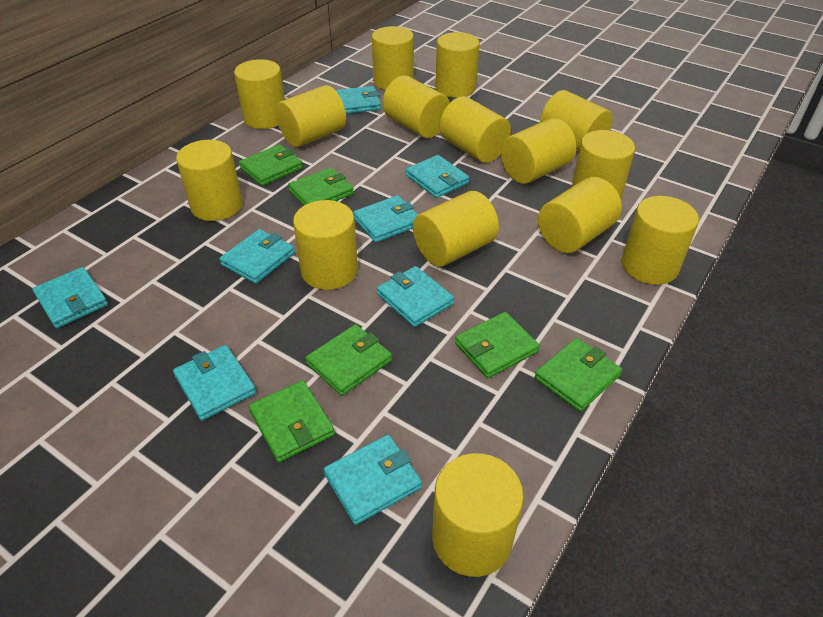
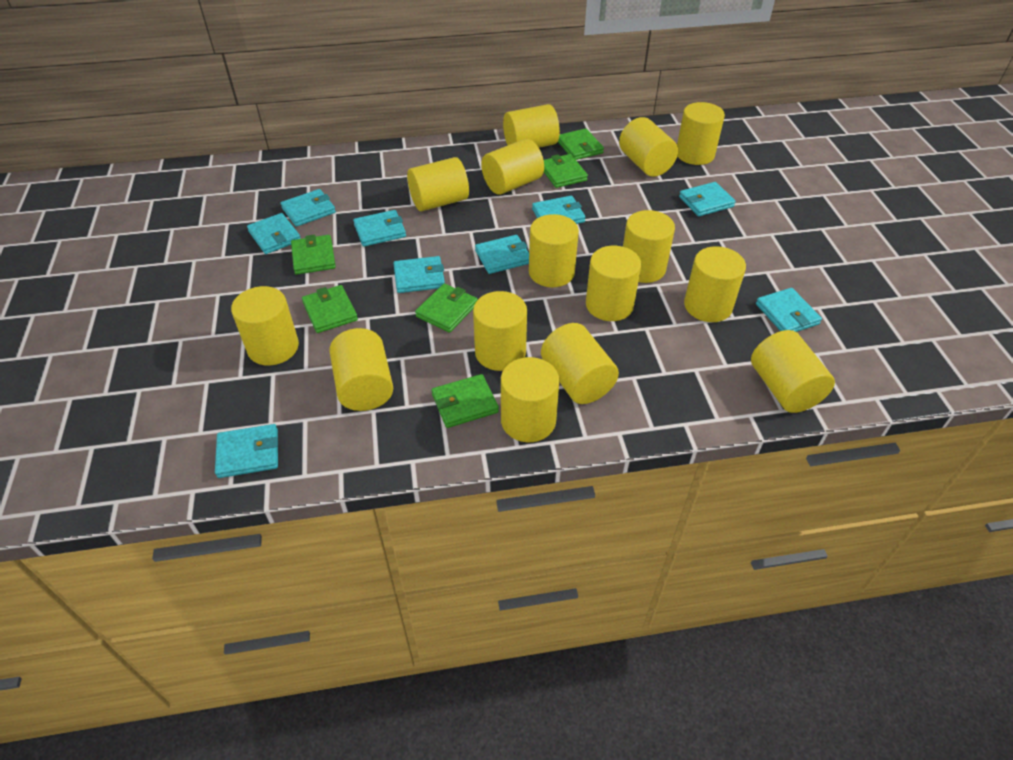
turquoise wallet: 8 -> 9

